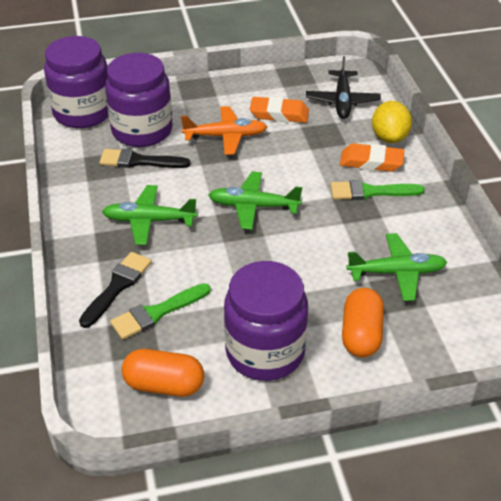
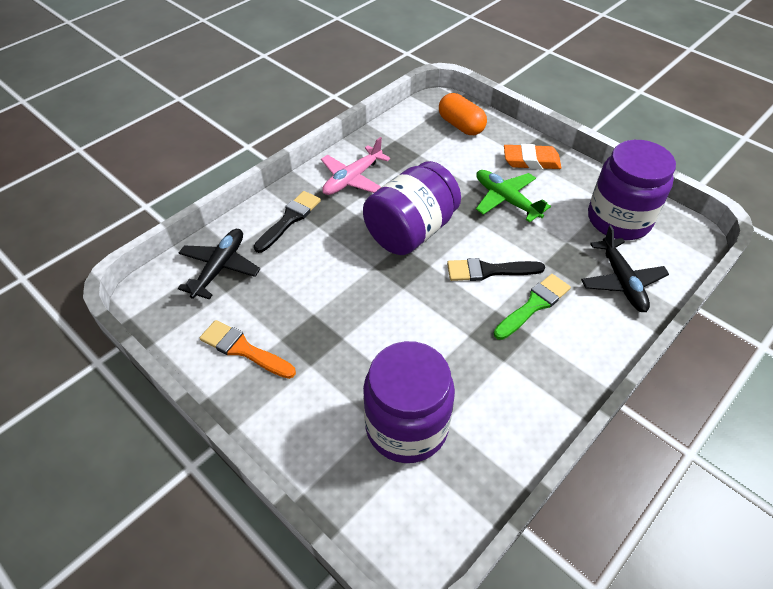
black plane: 1 -> 2
green brush: 2 -> 1
green plane: 3 -> 1
orange brush: 0 -> 1
orange capsule: 2 -> 1
orange eraser: 2 -> 1
orange plane: 1 -> 0
pink plane: 0 -> 1
yellow lemon: 1 -> 0

